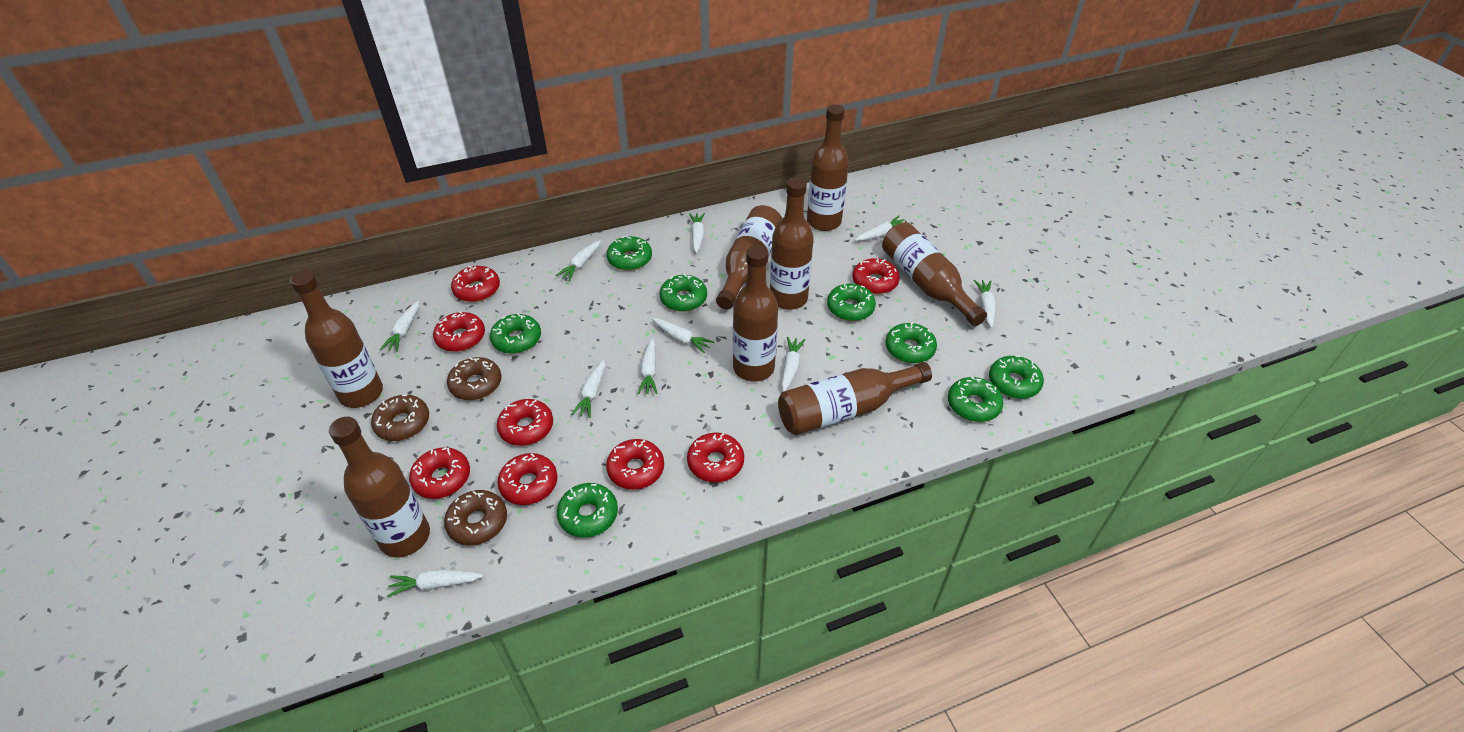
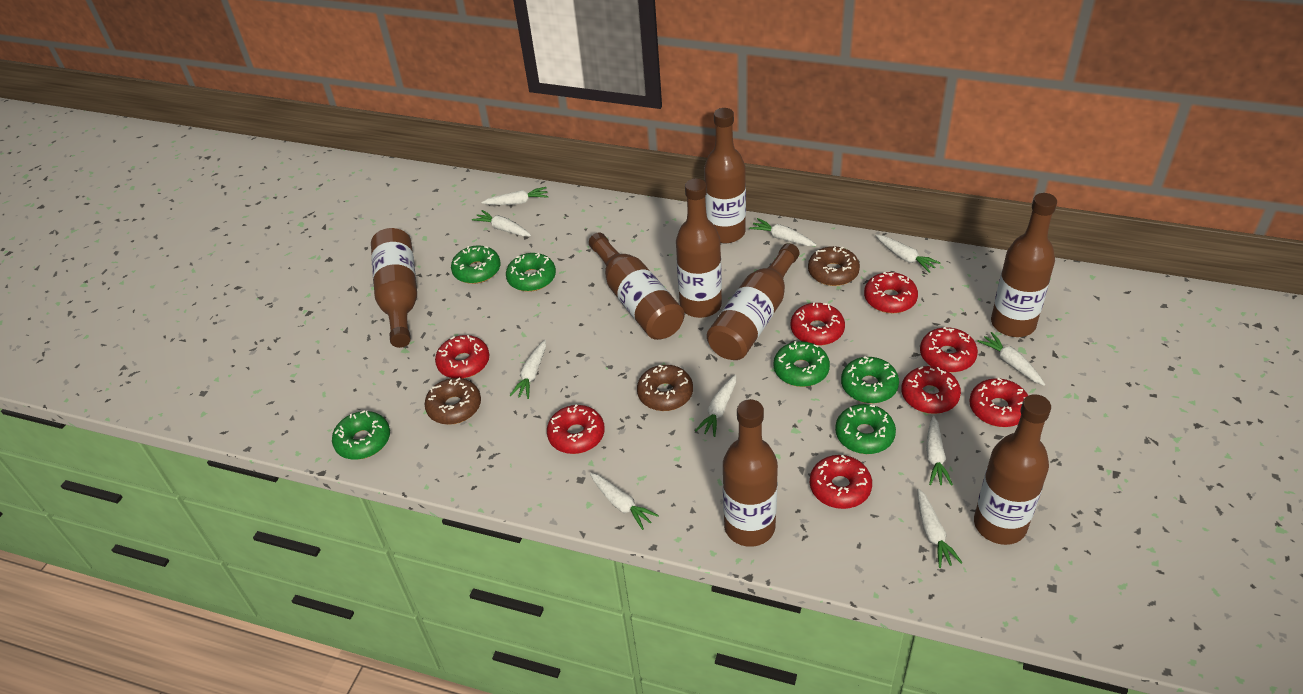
green donut: 8 -> 6

